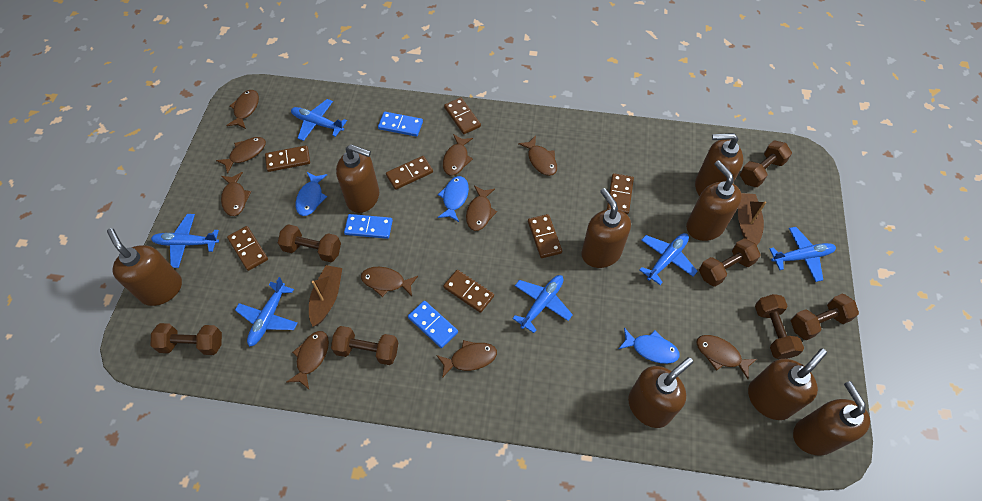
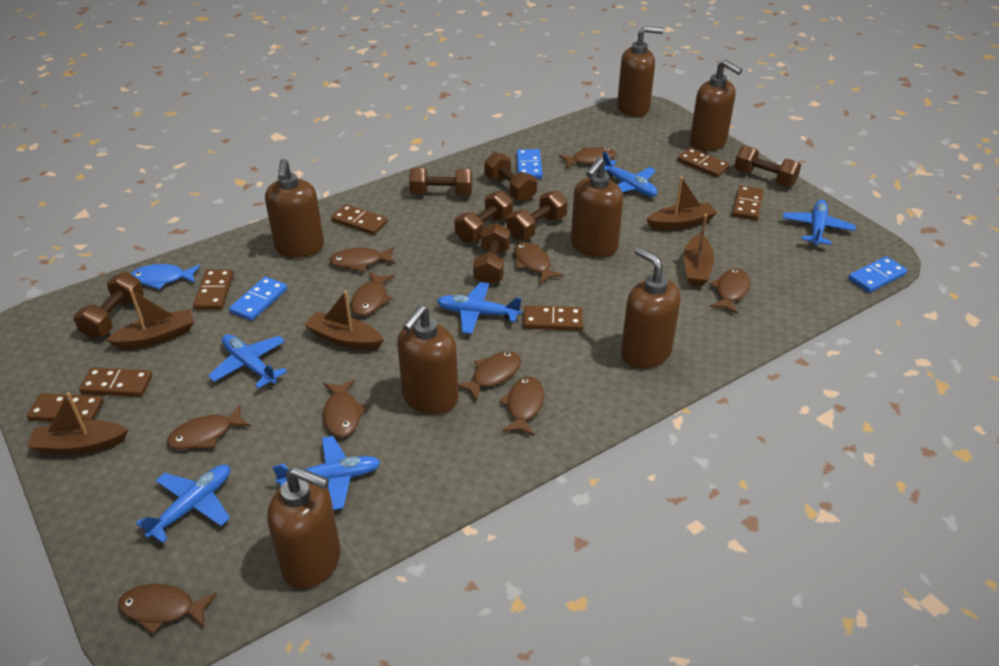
blue fish: 3 -> 1
brown boat: 2 -> 5
brown soap dispenser: 8 -> 7

